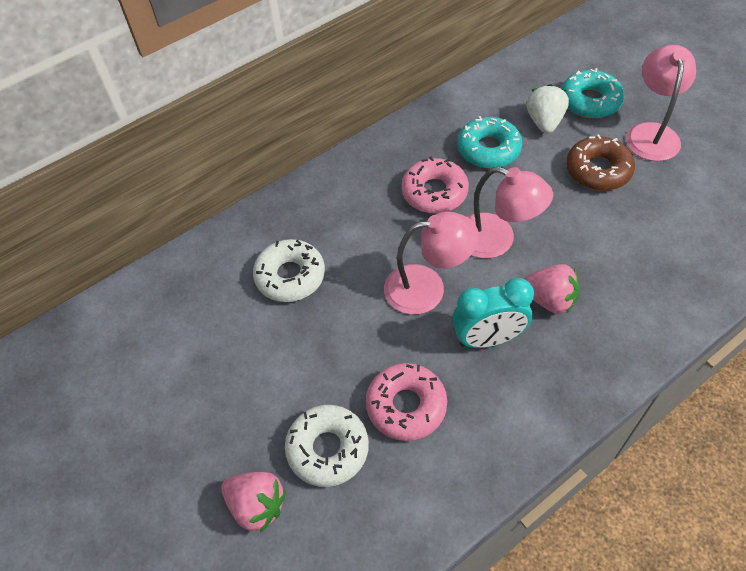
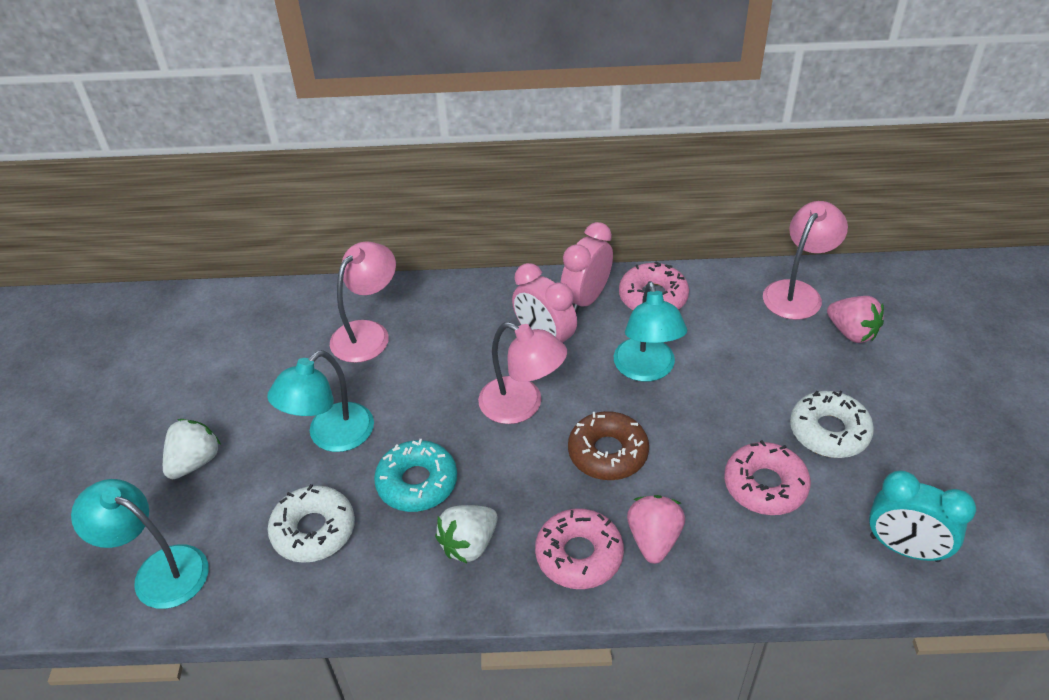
pink clock: 0 -> 2
pink donut: 2 -> 3
turquoise donut: 2 -> 1
turquoise lamp: 0 -> 3
white strawberry: 1 -> 2

